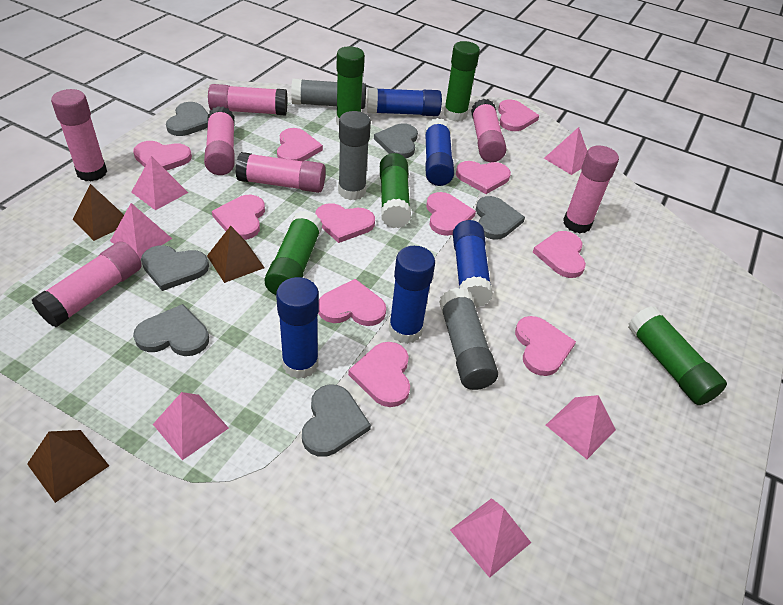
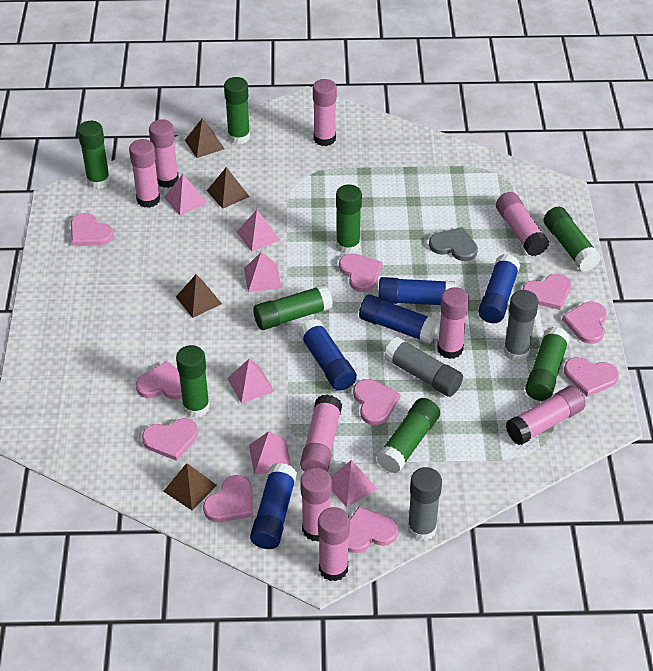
brown pyramid: 3 -> 4
green glue stick: 5 -> 8
grey heart: 6 -> 1
pink glue stick: 7 -> 9
pink heart: 11 -> 10

